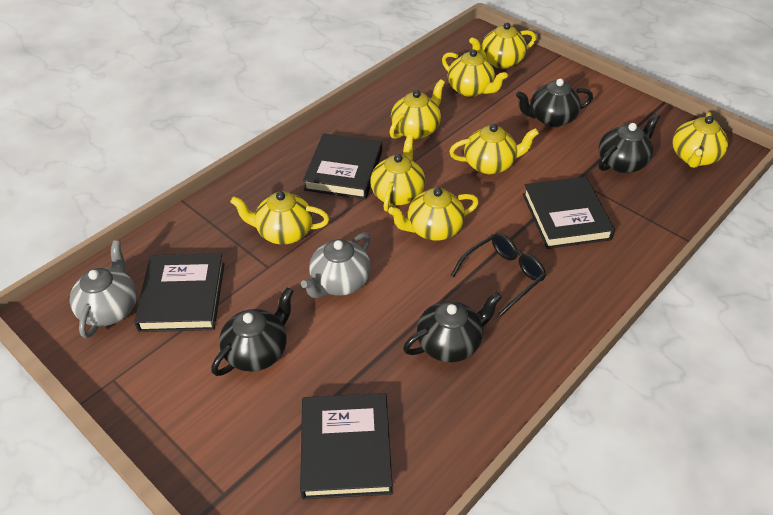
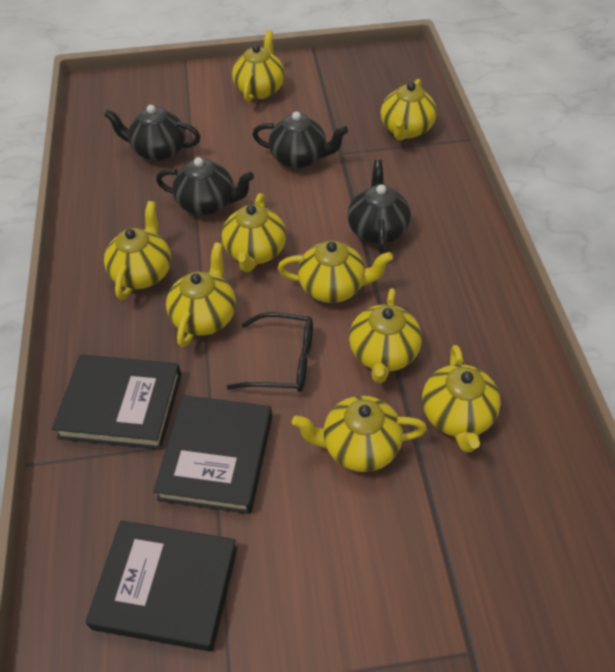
black book: 4 -> 3
grey teapot: 2 -> 0
yellow teapot: 8 -> 9

